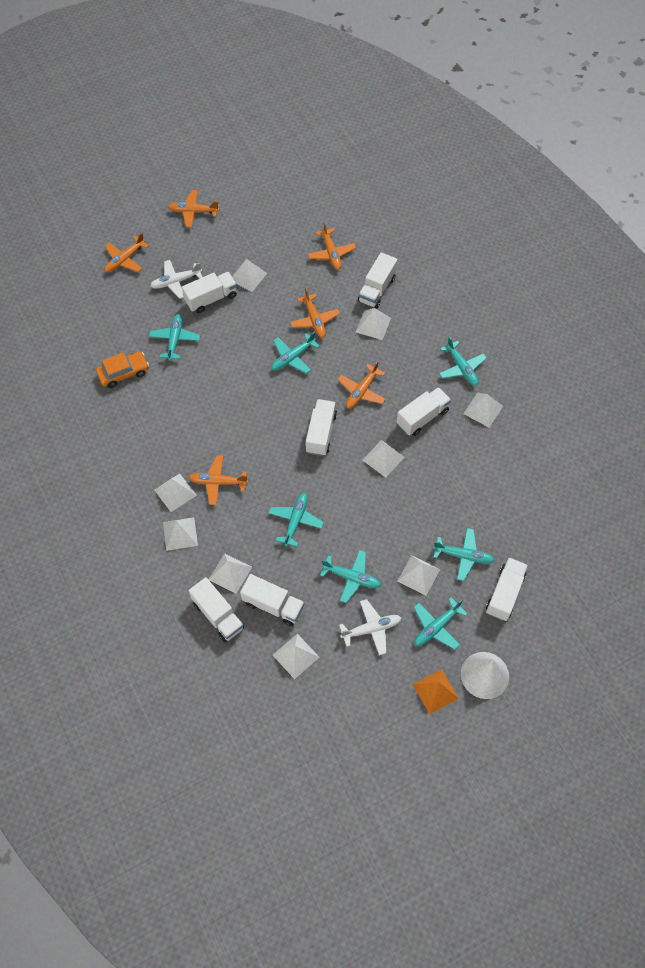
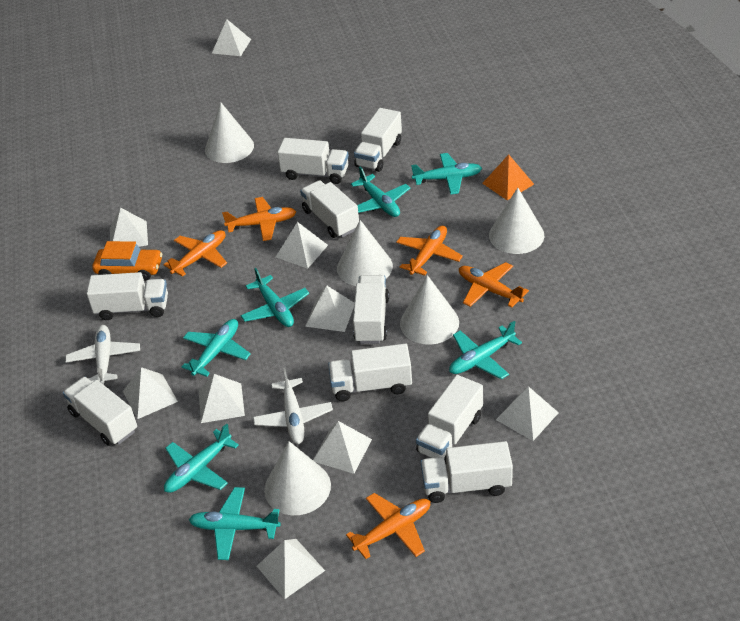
orange plane: 6 -> 5
white cone: 1 -> 5
white truck: 7 -> 9

